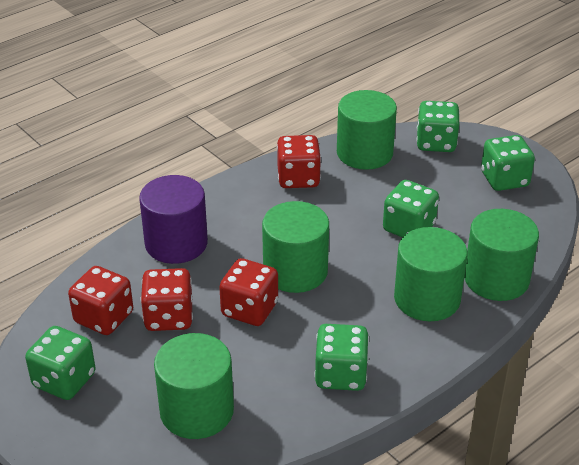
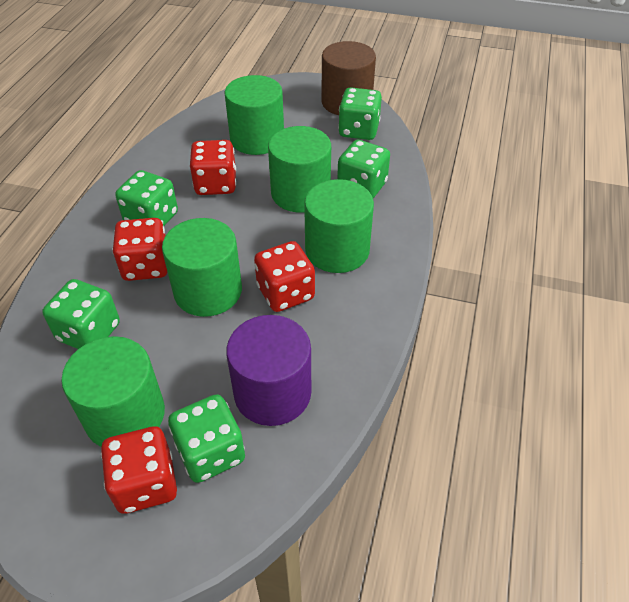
brown cylinder: 0 -> 1

